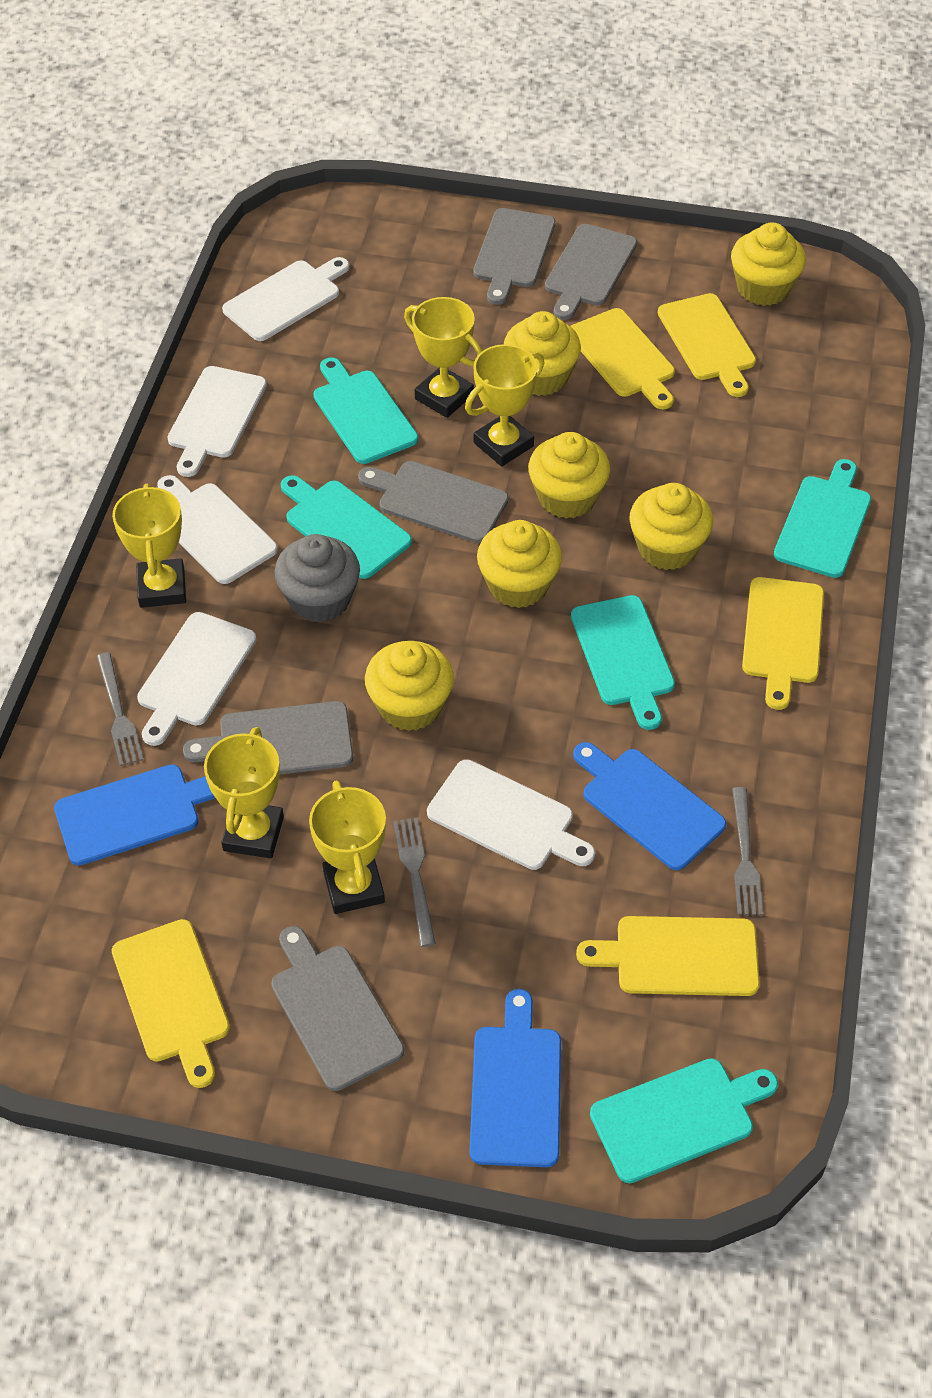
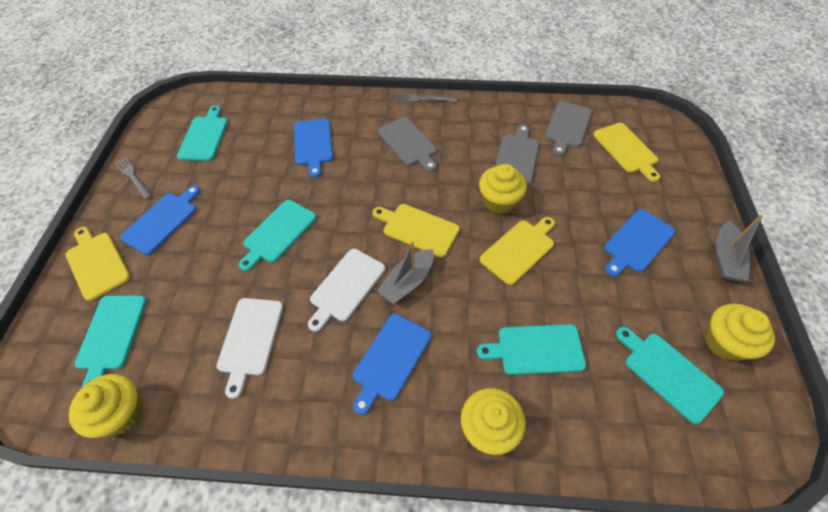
blue cutting board: 3 -> 4
grey boat: 0 -> 2
grey cupcake: 1 -> 0
grey cutting board: 5 -> 3
grey fork: 3 -> 2
white cutting board: 5 -> 2
yellow cupcake: 6 -> 4
yellow cutting board: 5 -> 4
yellow trophy: 5 -> 0

